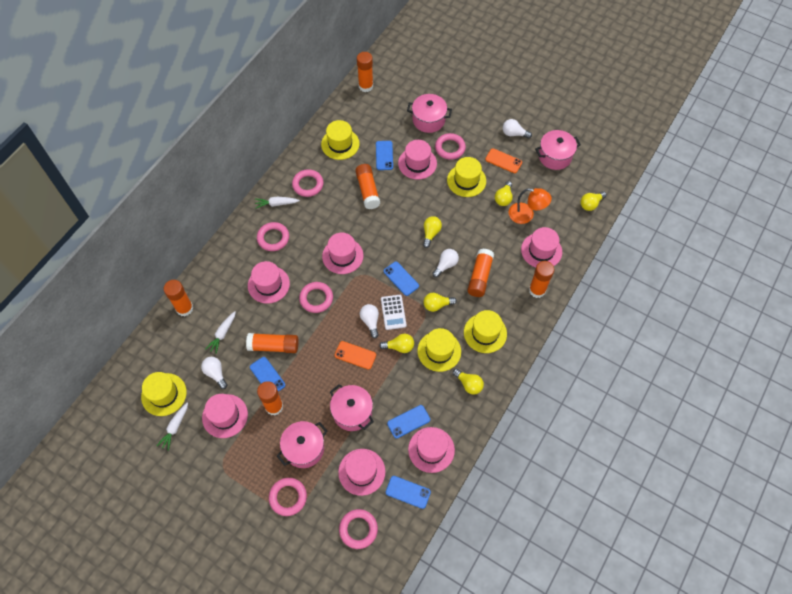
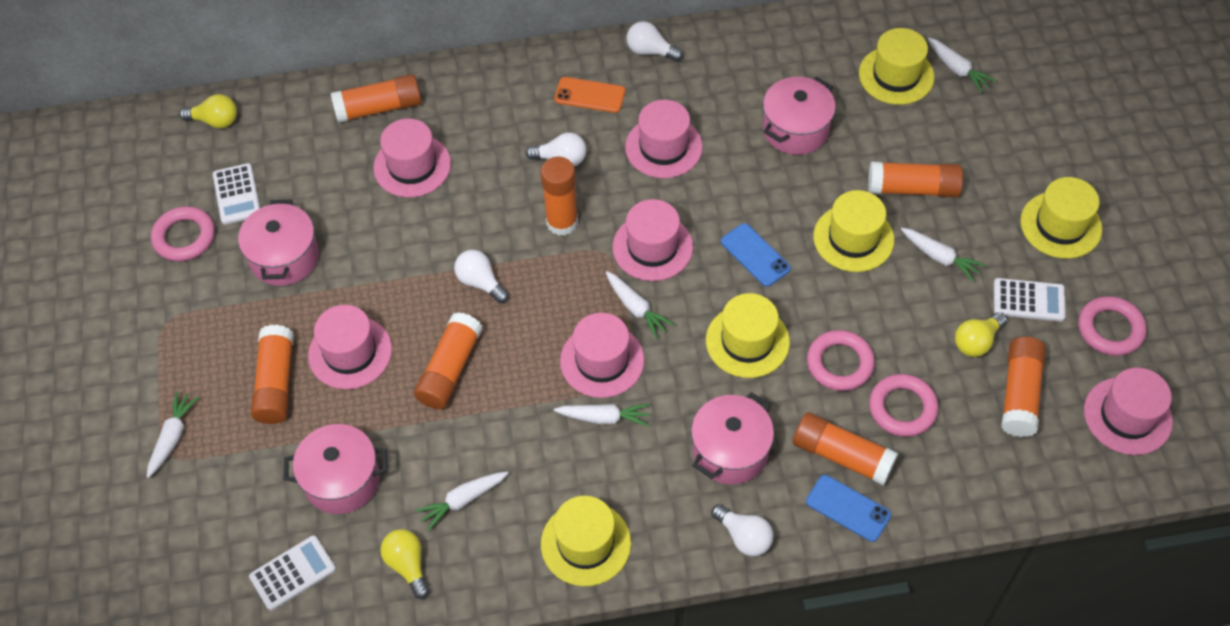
blue phone: 5 -> 2
orange lamp: 1 -> 0
orange phone: 2 -> 1
pink hat: 7 -> 6
pink ring: 6 -> 4
white calculator: 1 -> 3
white carrot: 3 -> 6
yellow light bulb: 6 -> 3

